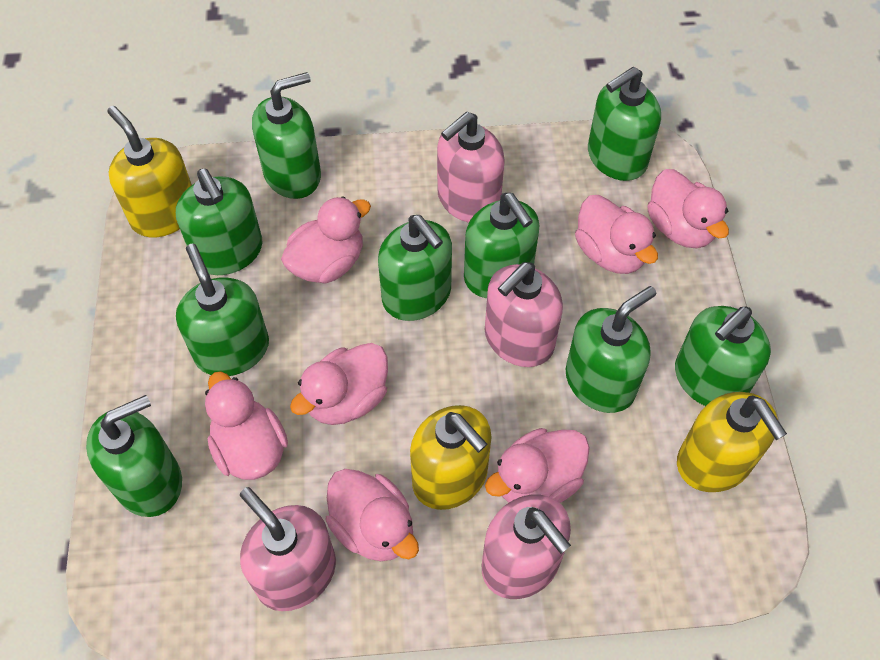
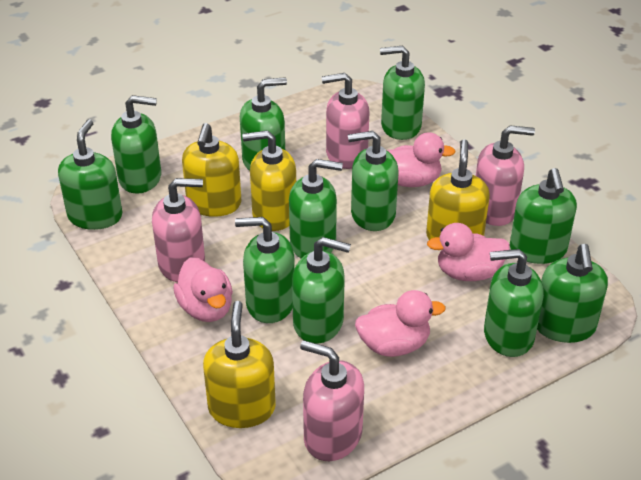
green soap dispenser: 9 -> 11
pink duck: 7 -> 4
yellow soap dispenser: 3 -> 4

